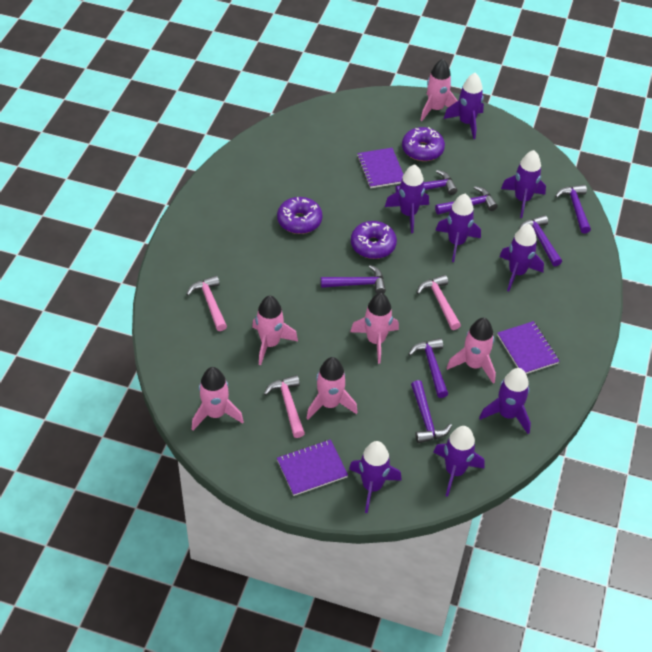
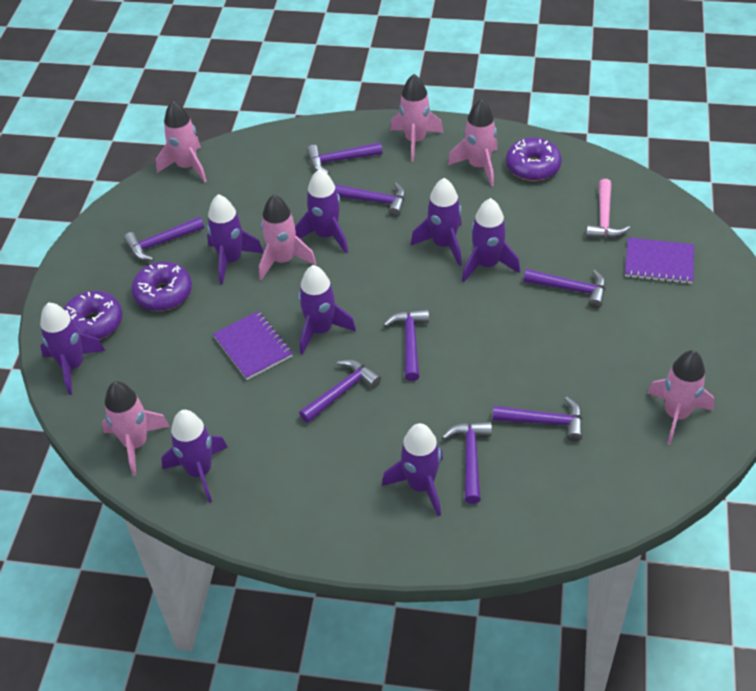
pink hammer: 3 -> 1
purple hammer: 7 -> 8
purple notebook: 3 -> 2

